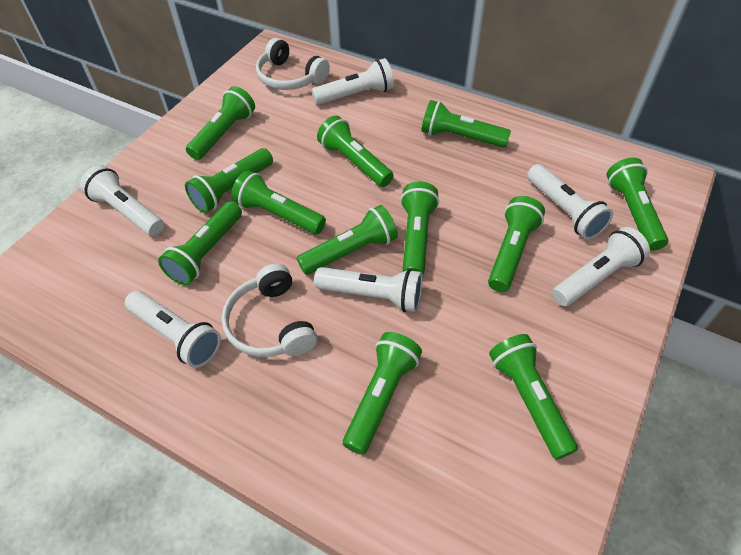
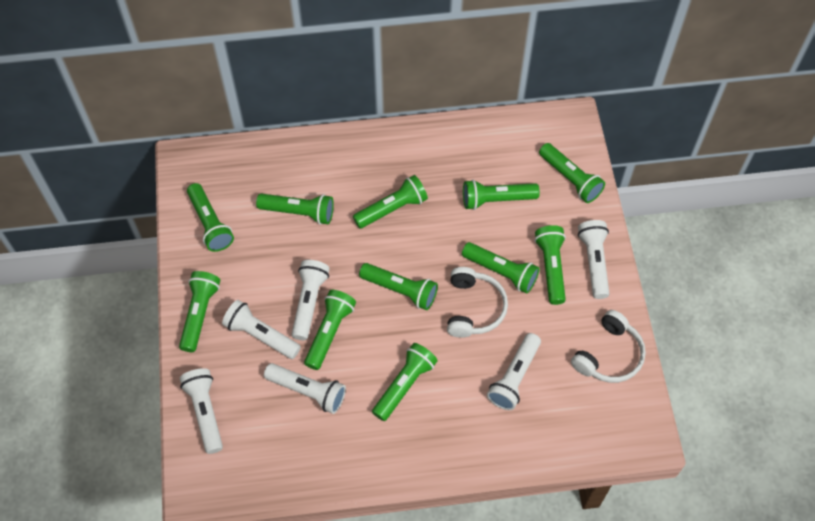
green flashlight: 12 -> 11

